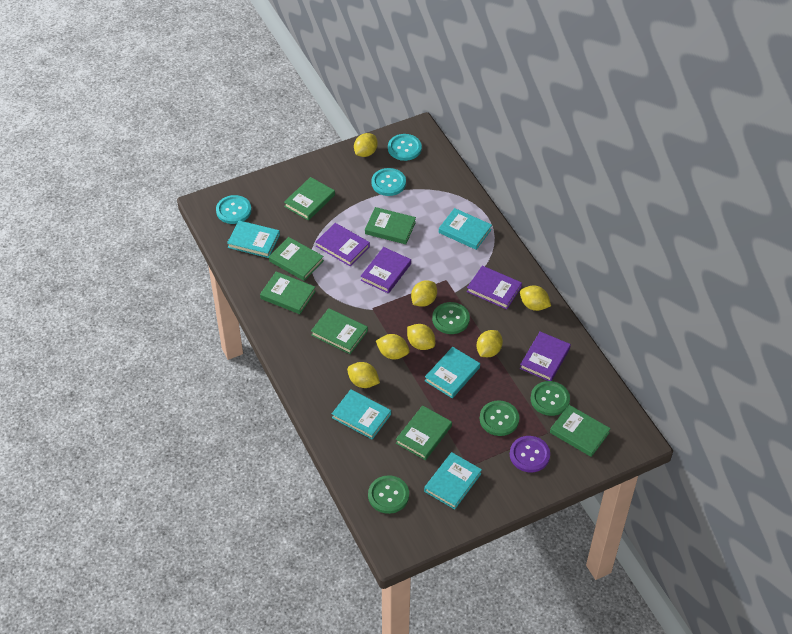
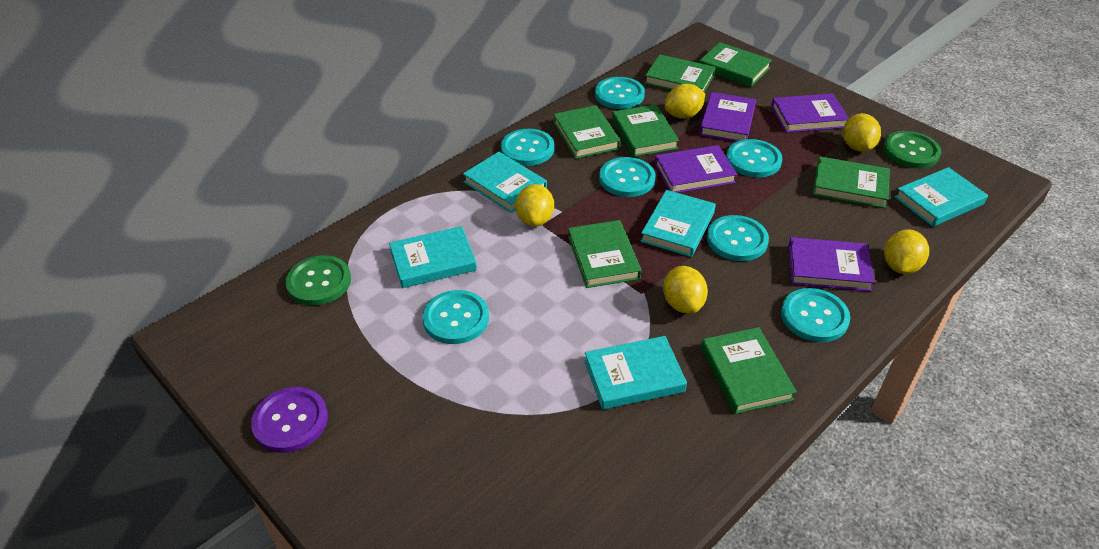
green button: 4 -> 2
turquoise button: 3 -> 7
yellow lemon: 7 -> 5

